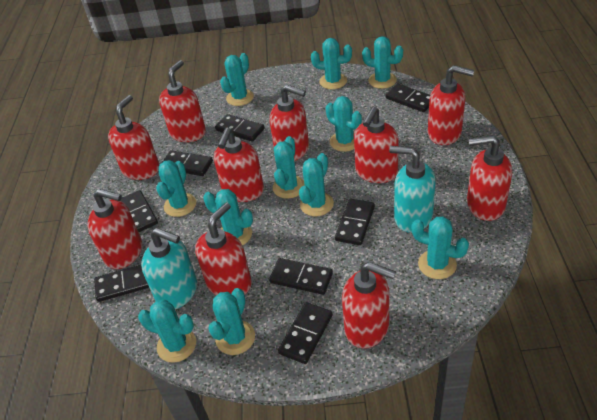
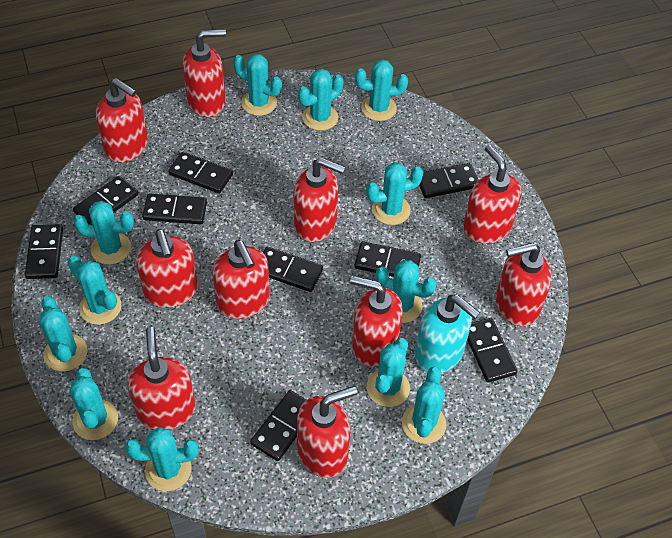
black domino: 8 -> 9
turquoise cactus: 11 -> 12
turquoise soap dispenser: 2 -> 1

